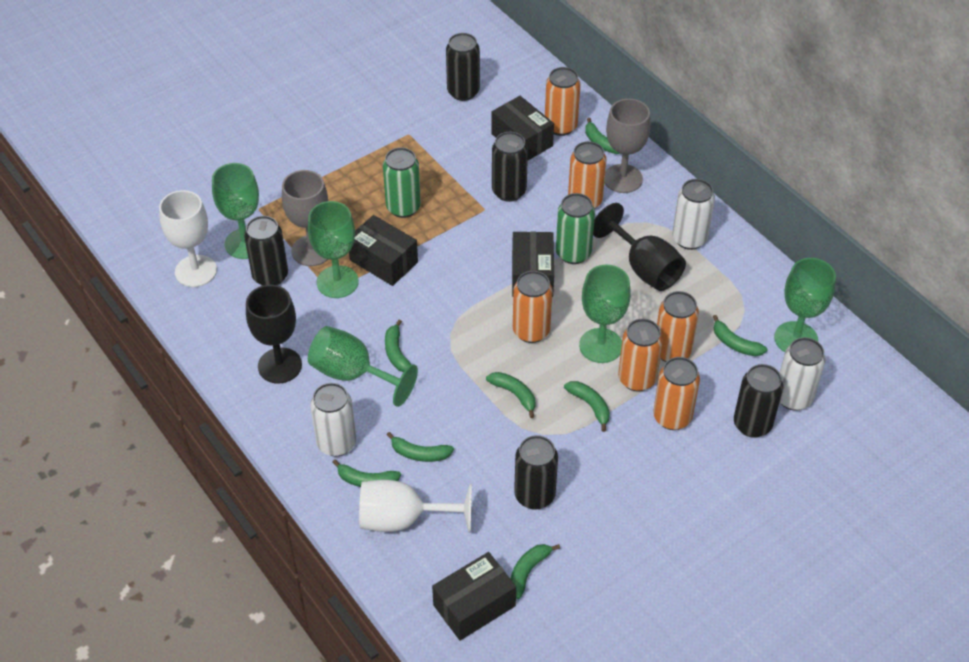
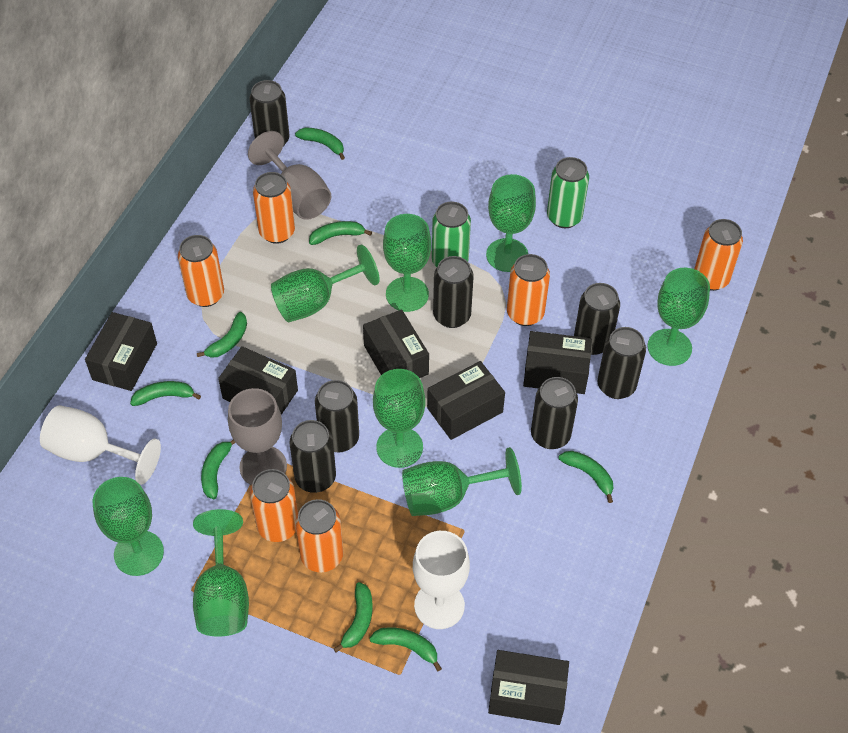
black box: 4 -> 6
black can: 5 -> 7
black goblet: 2 -> 0
green goblet: 5 -> 8
white can: 3 -> 0

